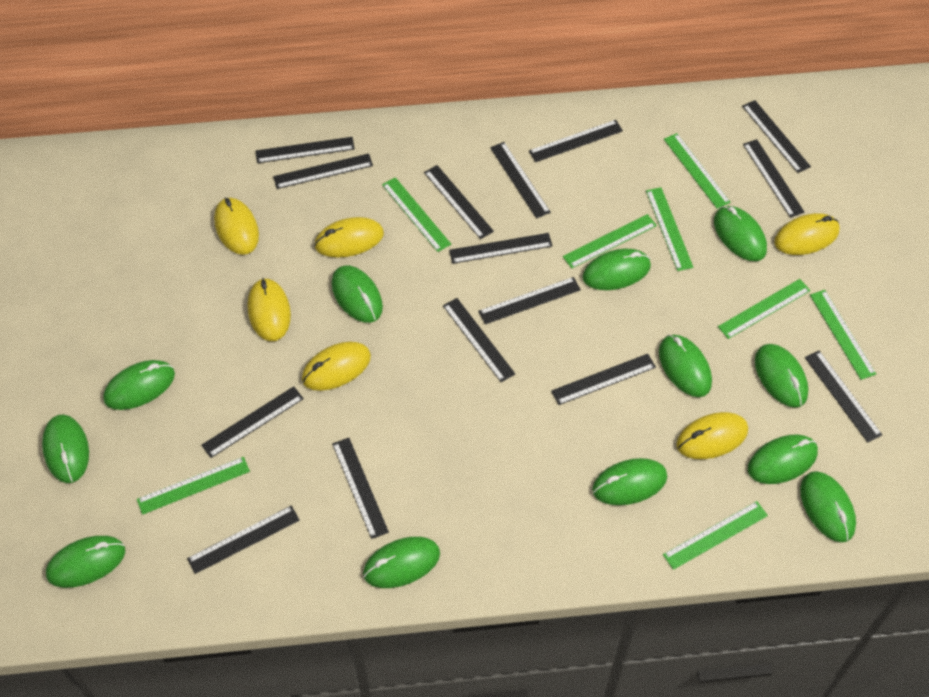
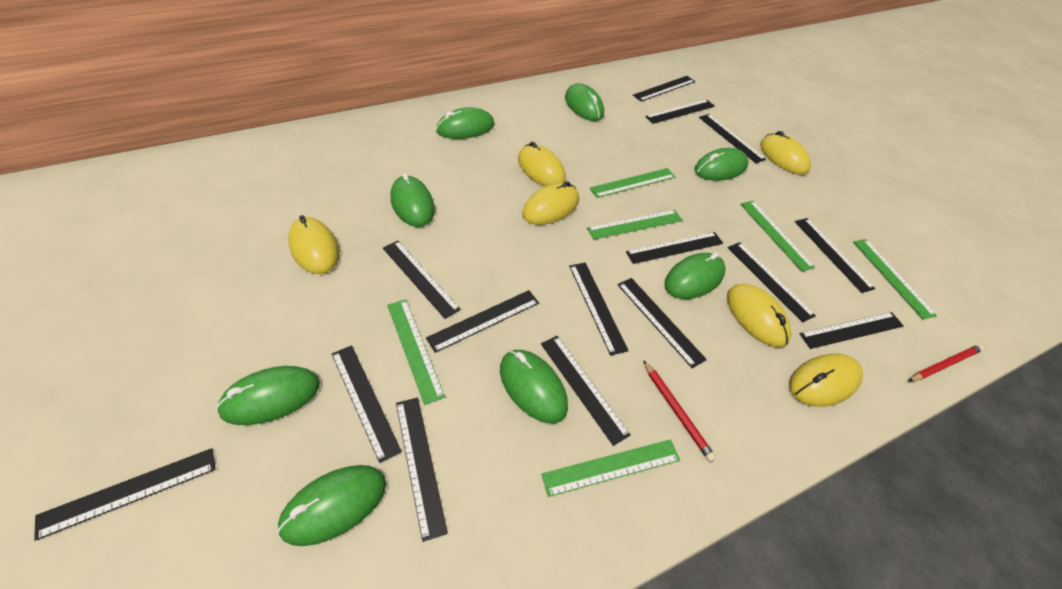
green mouse: 12 -> 8
green ruler: 8 -> 6
red pencil: 0 -> 2

